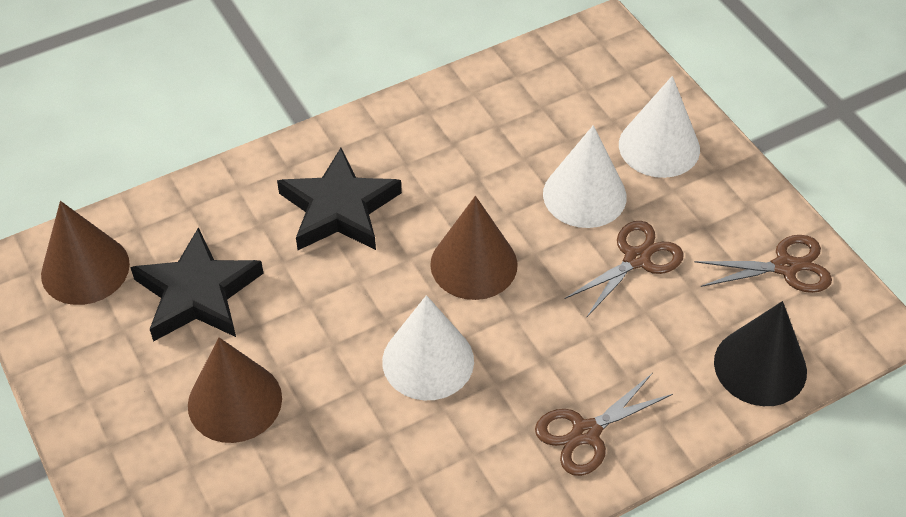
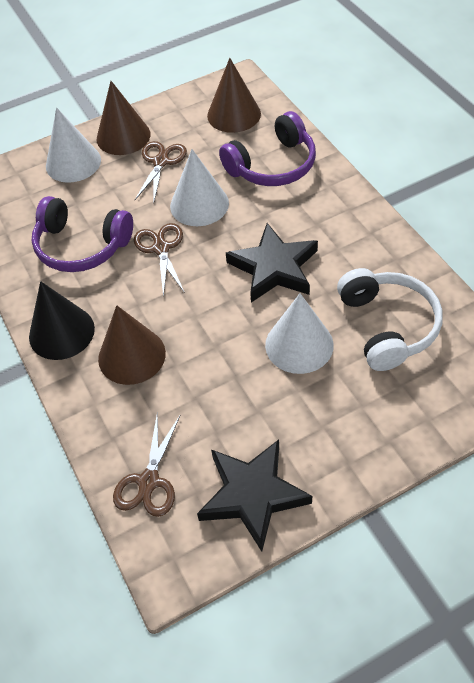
purple headphones: 0 -> 2
white headphones: 0 -> 1

